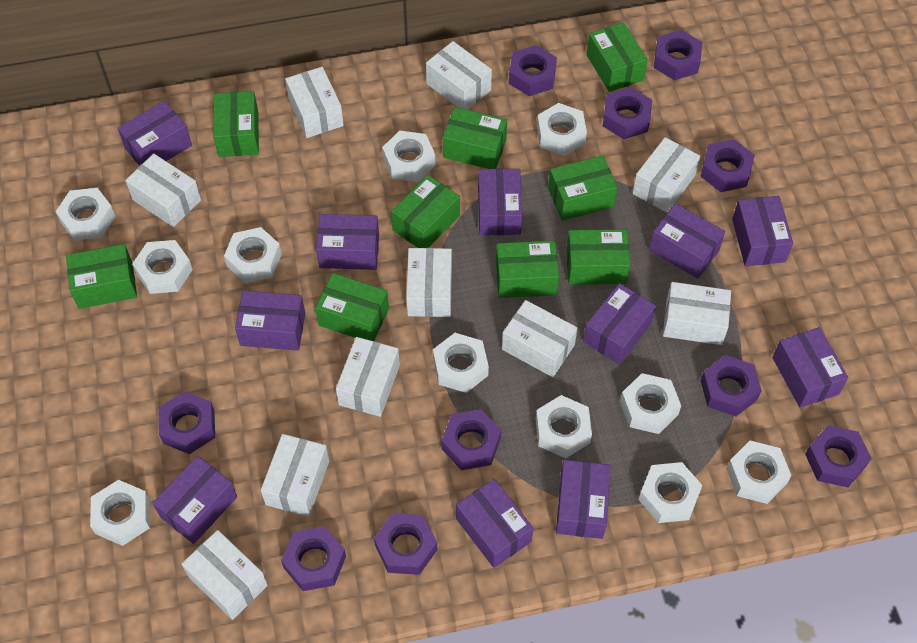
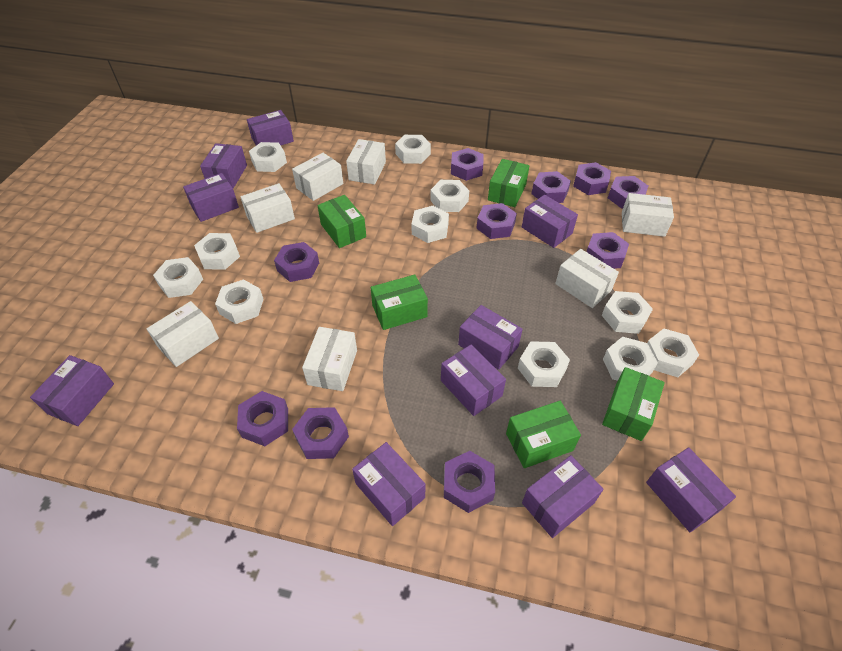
green box: 9 -> 5
purple box: 11 -> 10
white box: 10 -> 7

